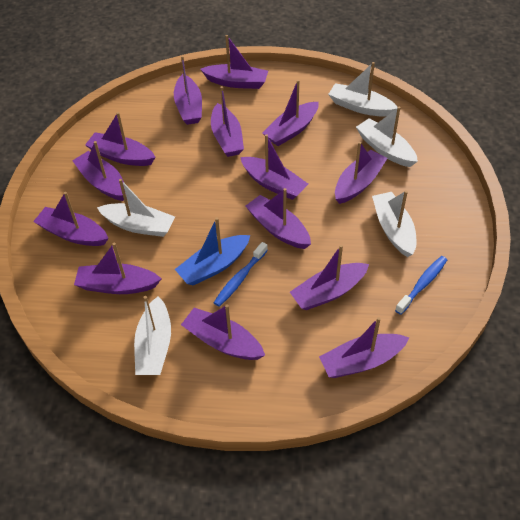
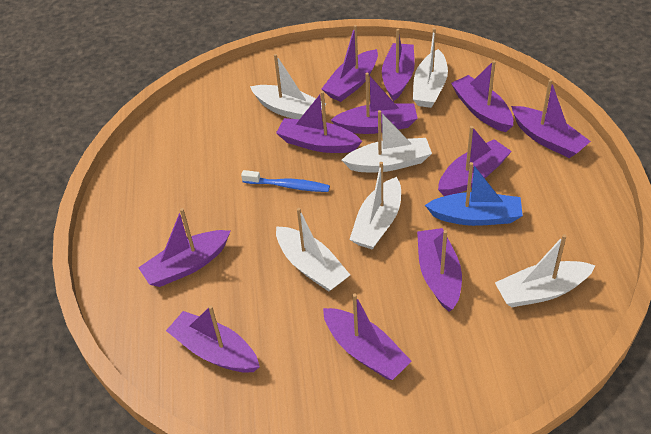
blue toothbrush: 2 -> 1
purple boat: 14 -> 11
white boat: 5 -> 6

